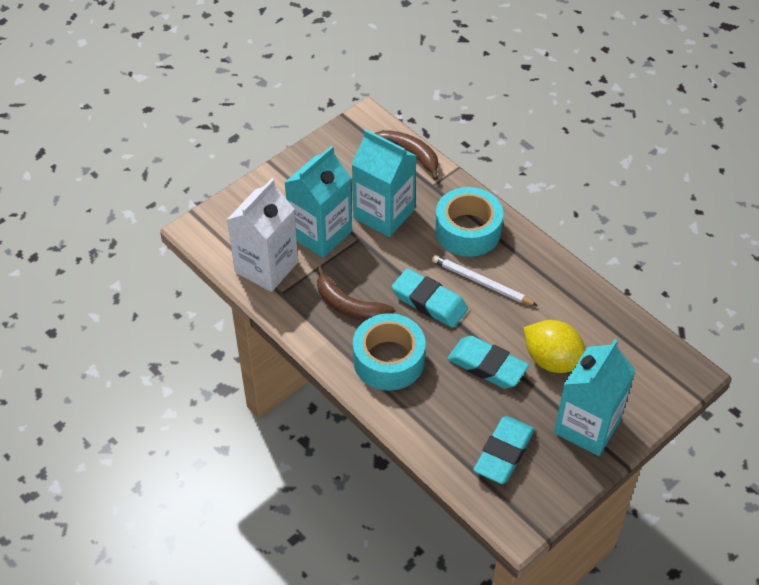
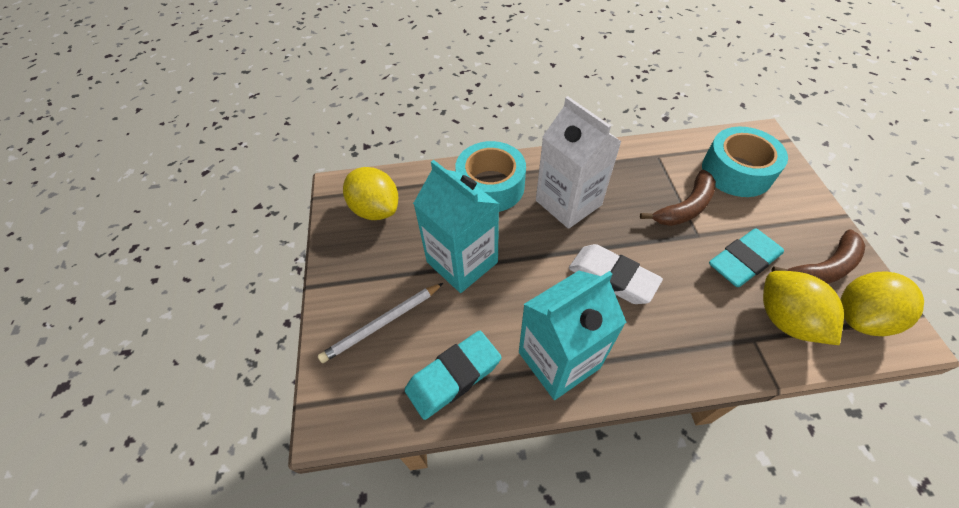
turquoise carton: 3 -> 2
turquoise eraser: 3 -> 2
white eraser: 0 -> 1
yellow lemon: 1 -> 3

